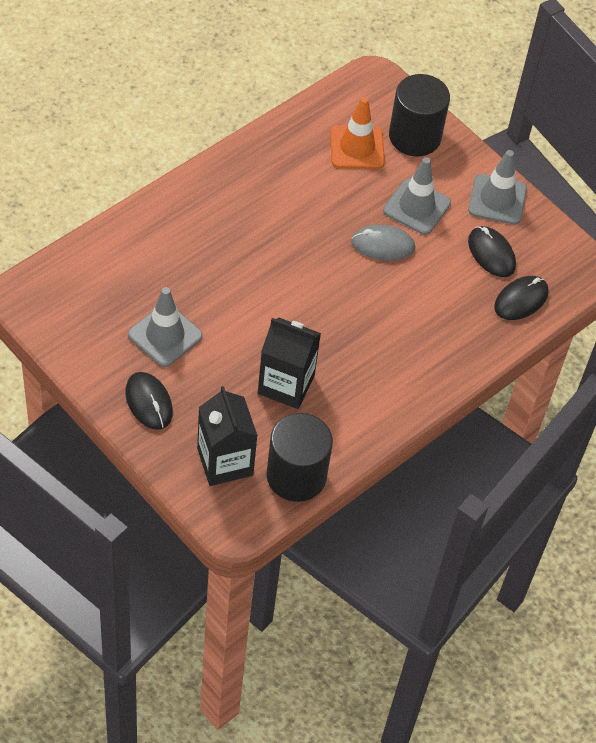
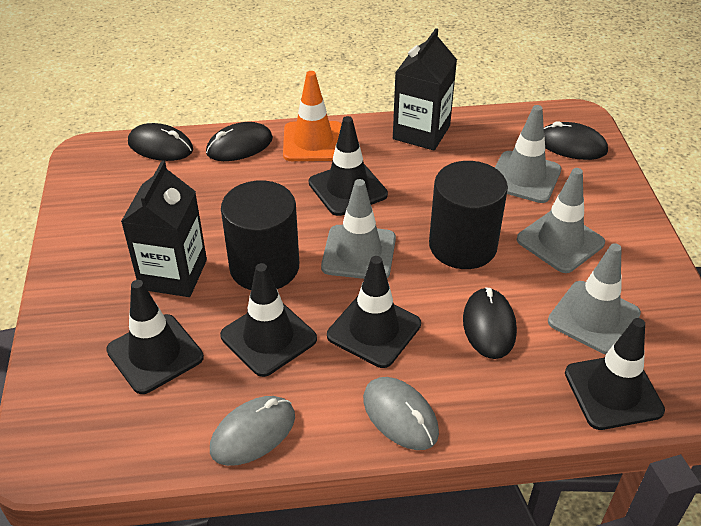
black mouse: 3 -> 4
black traffic cone: 0 -> 5
grey mouse: 1 -> 2
grey traffic cone: 3 -> 4

